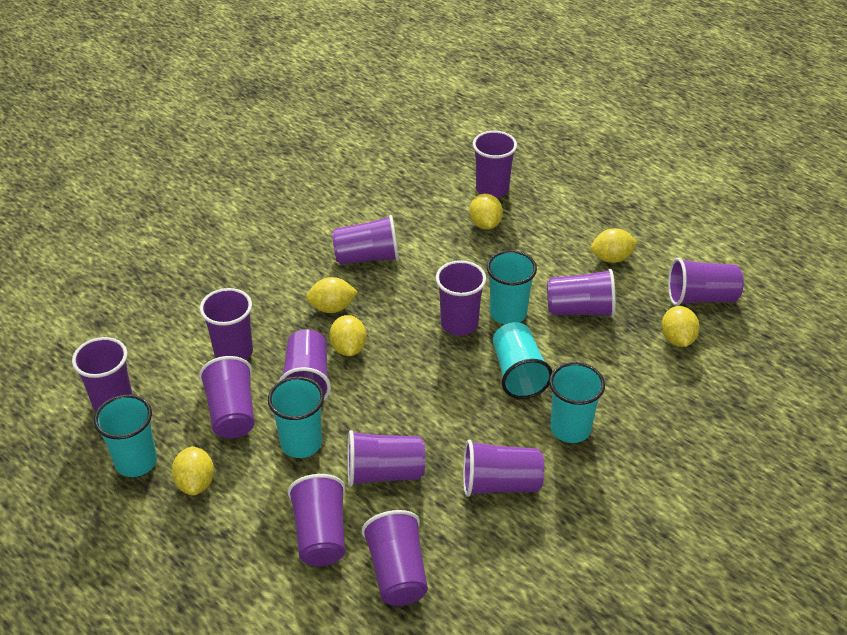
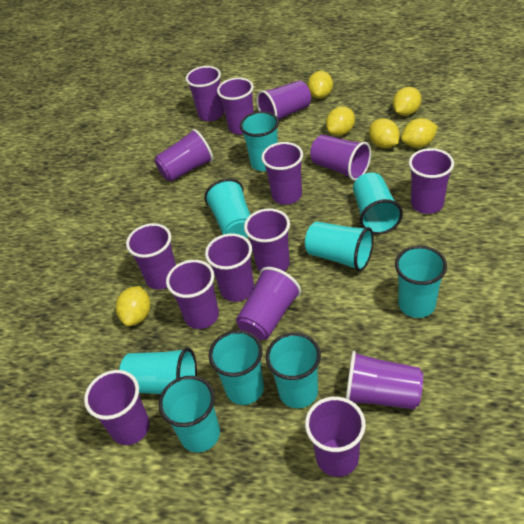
purple cup: 13 -> 15
turquoise cup: 5 -> 9

